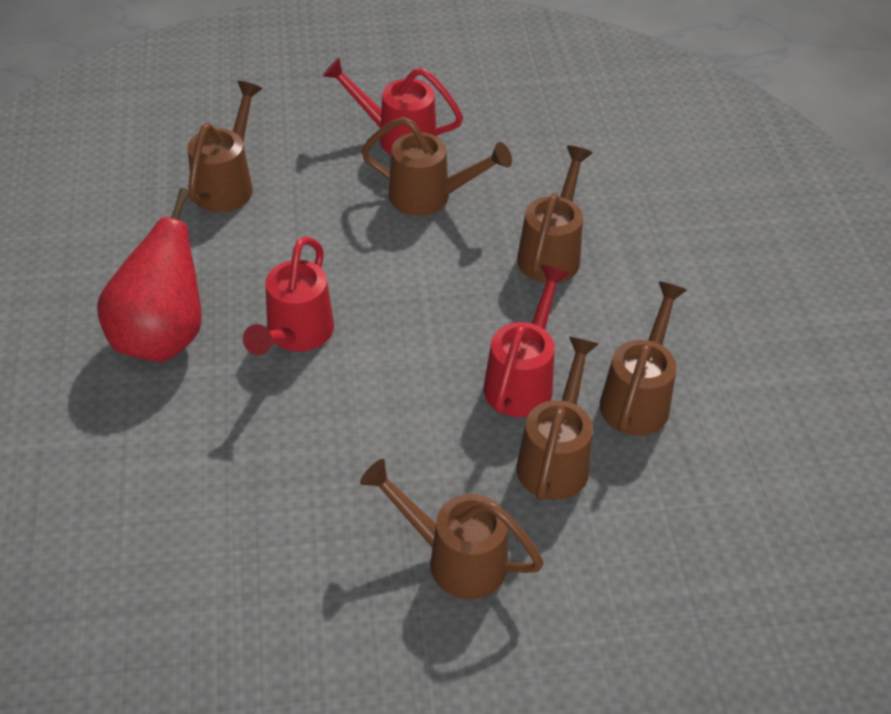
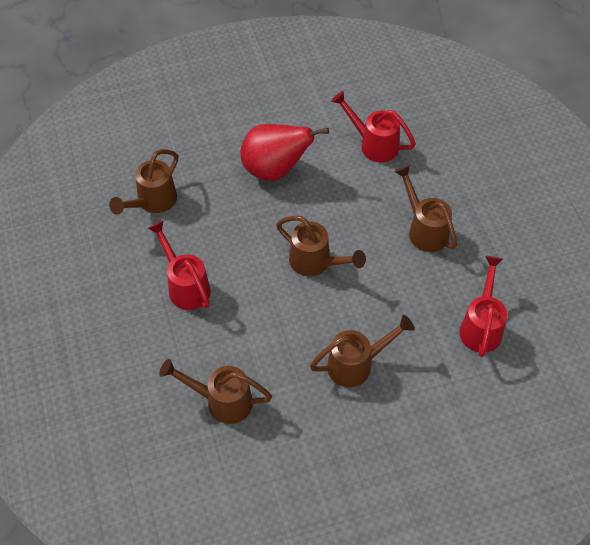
brown watering can: 6 -> 5

